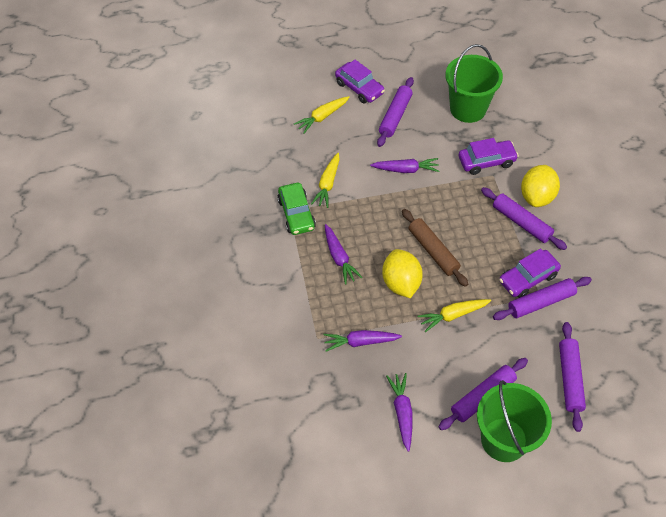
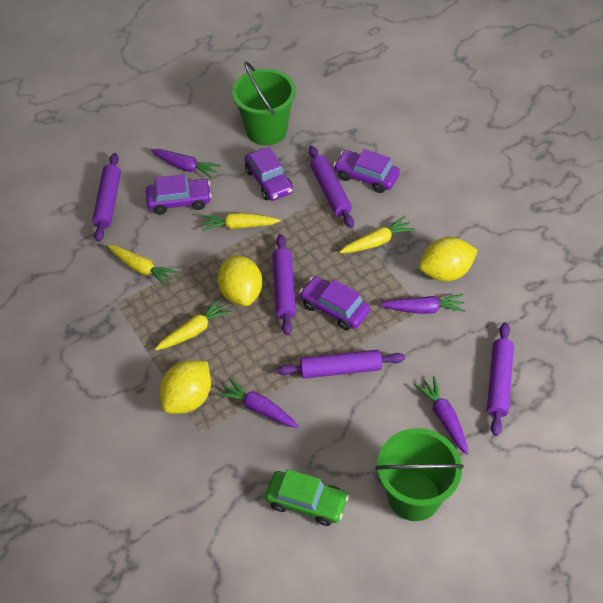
brown rolling pin: 1 -> 0
purple car: 3 -> 4
yellow carrot: 3 -> 4
yellow lemon: 2 -> 3

